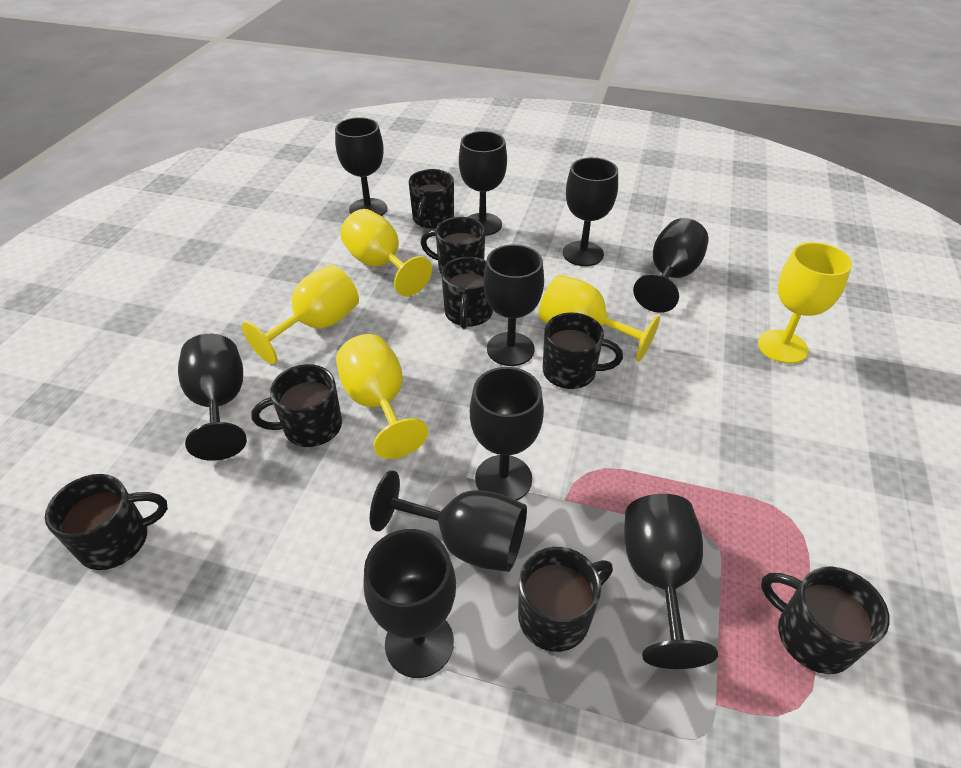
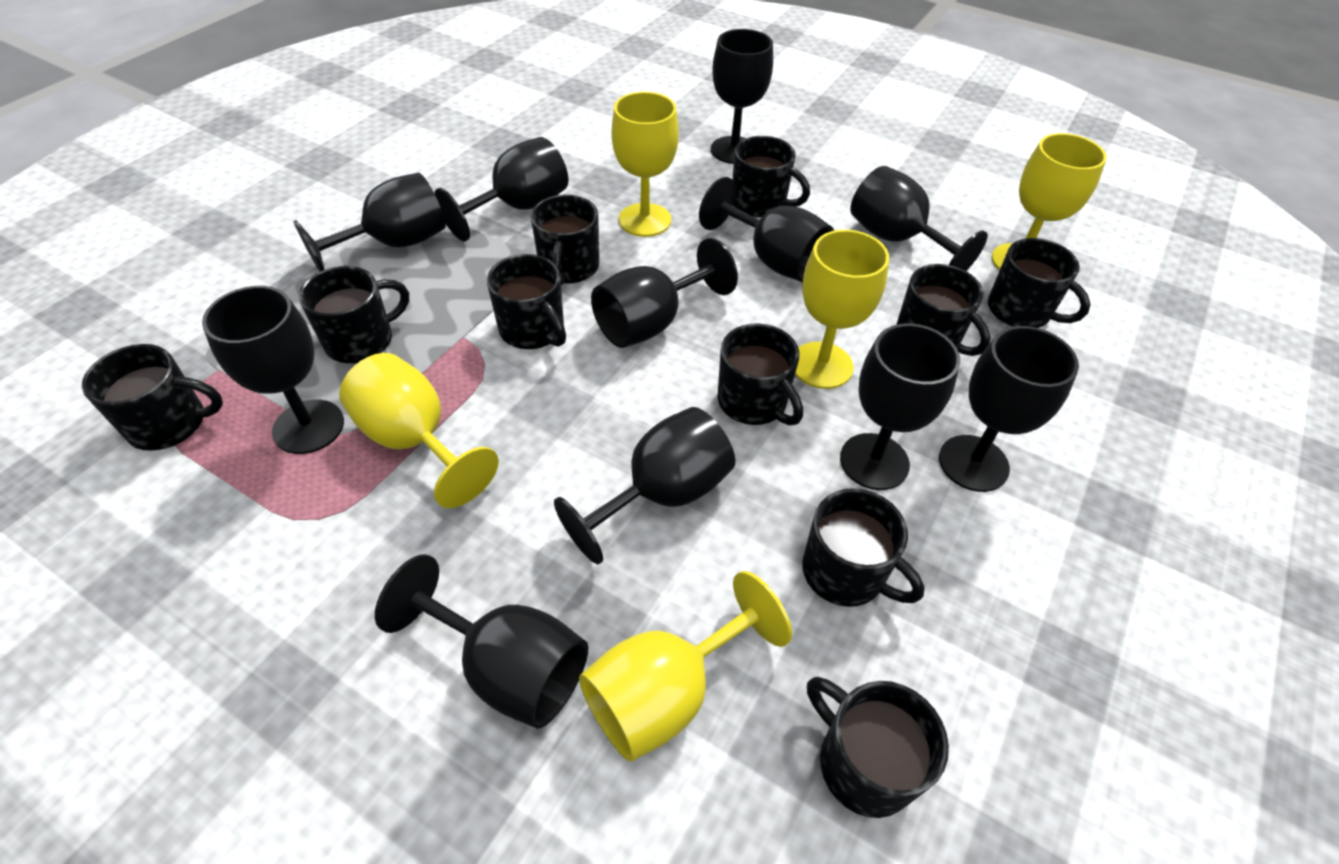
black goblet: 10 -> 11
black mug: 8 -> 10

